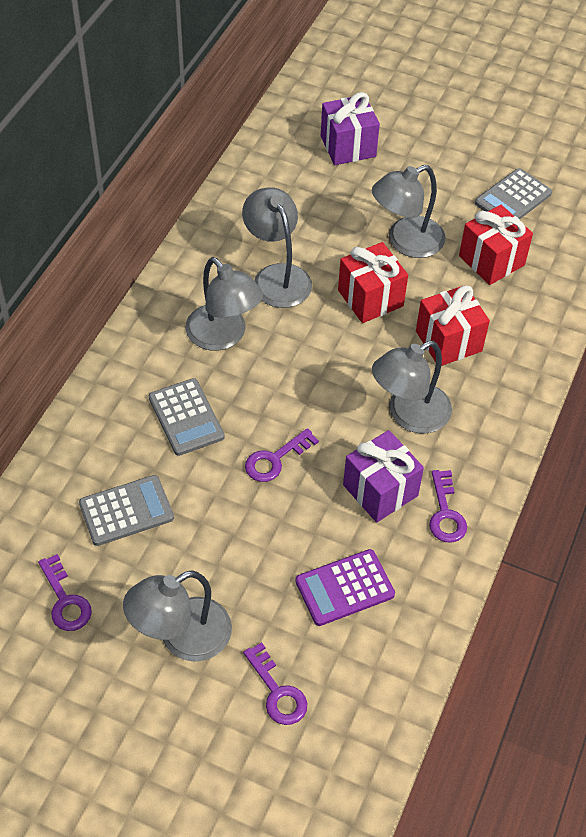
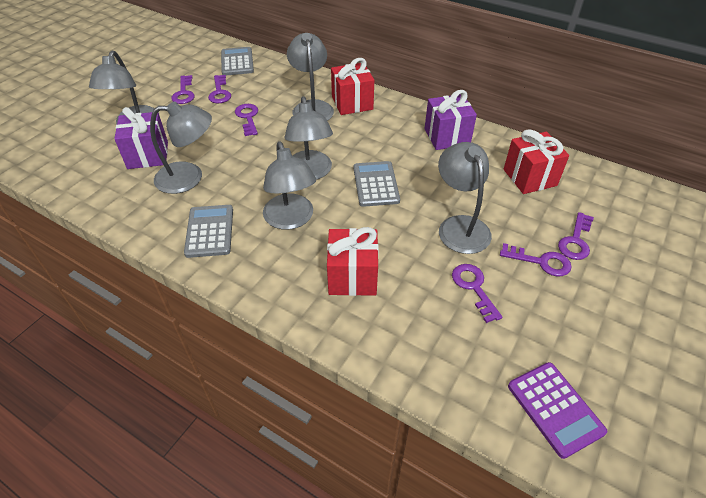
grey lamp: 5 -> 6
purple key: 4 -> 6

